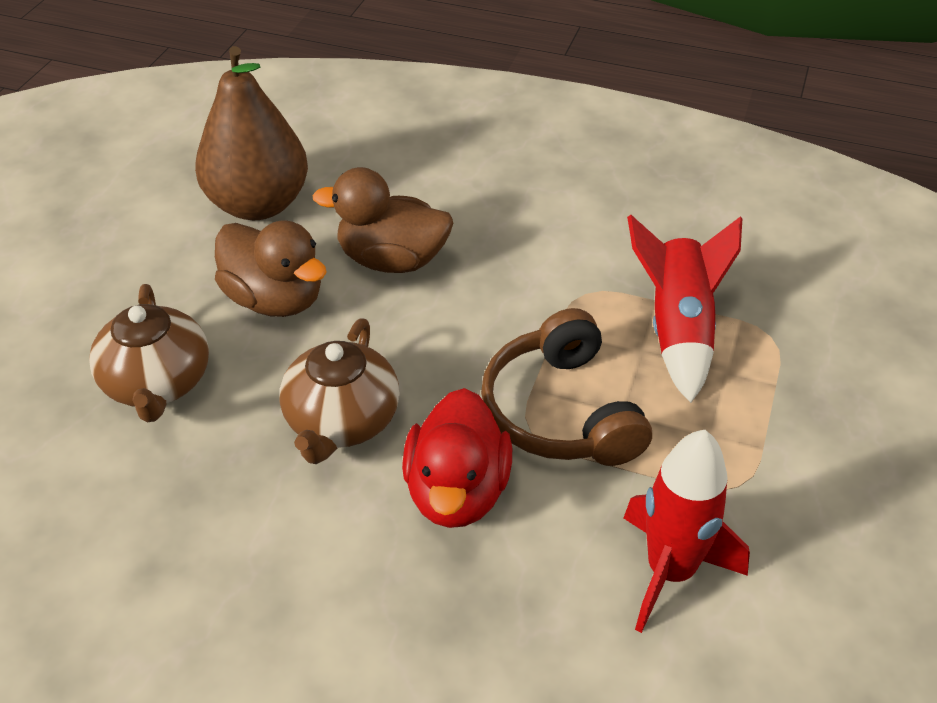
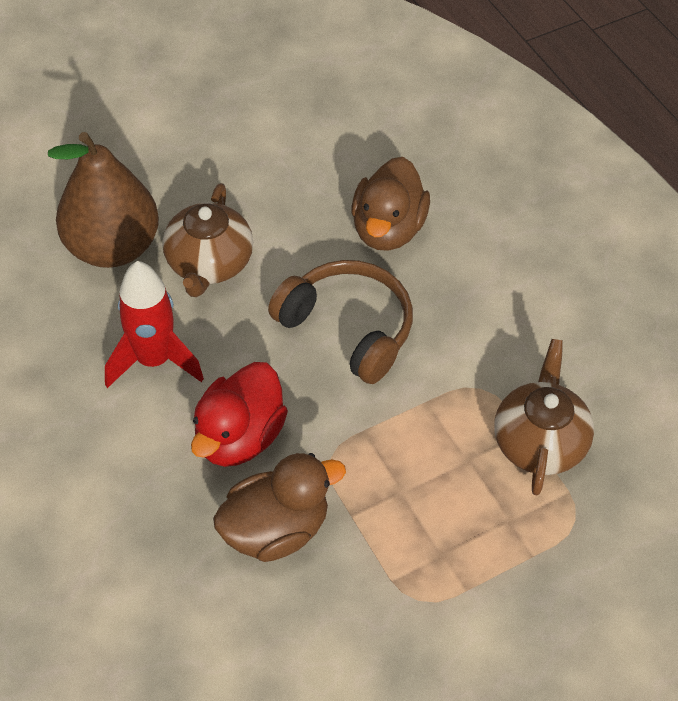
red rocket: 2 -> 1

